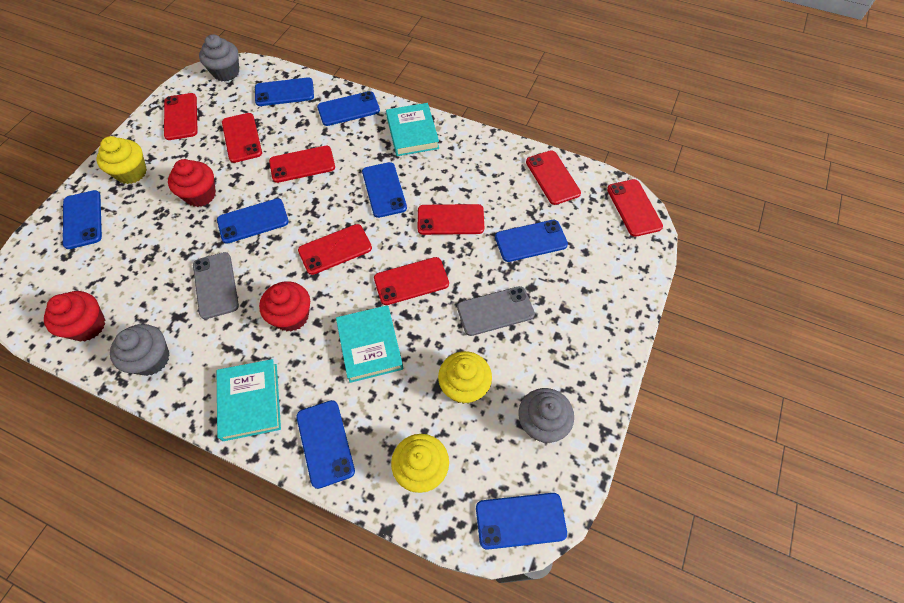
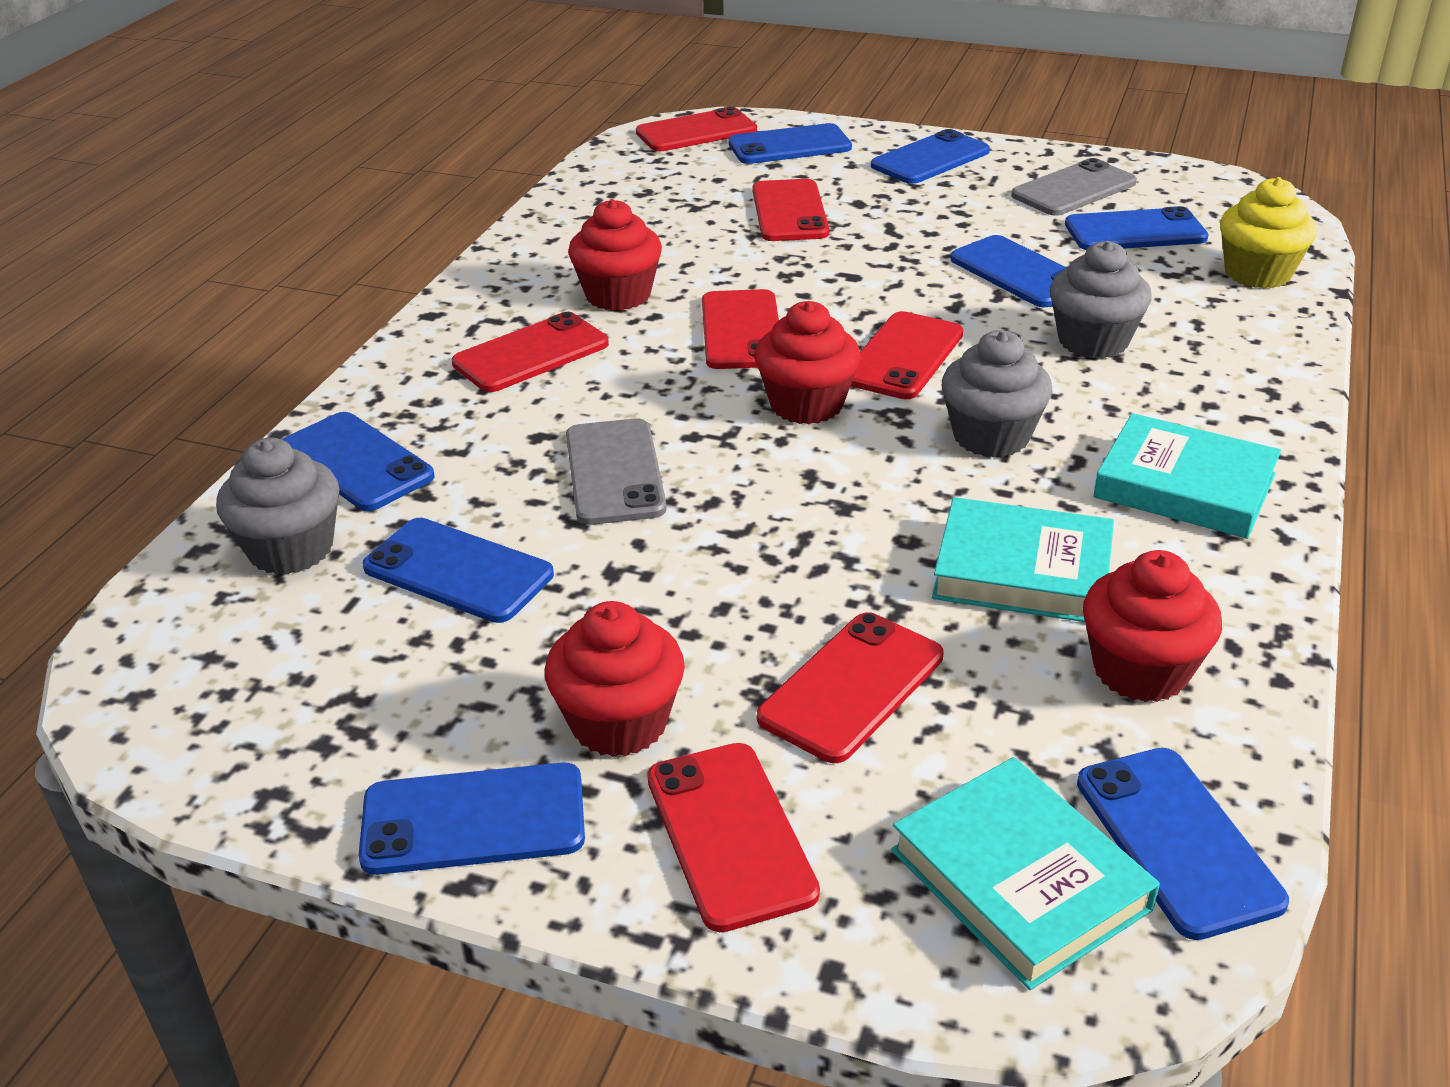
red cupcake: 3 -> 4
red phone: 8 -> 7
yellow cupcake: 3 -> 1

